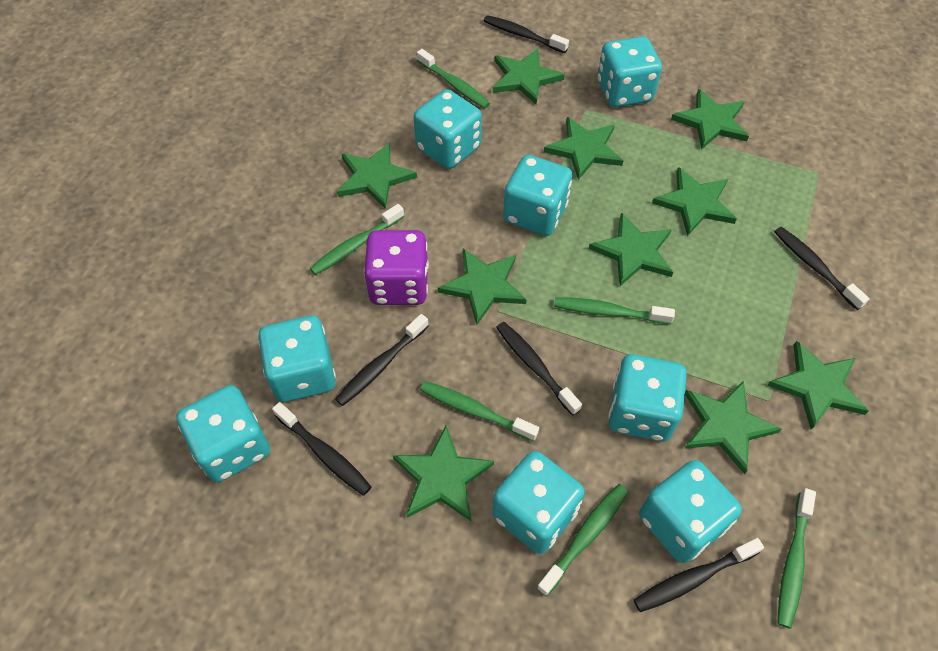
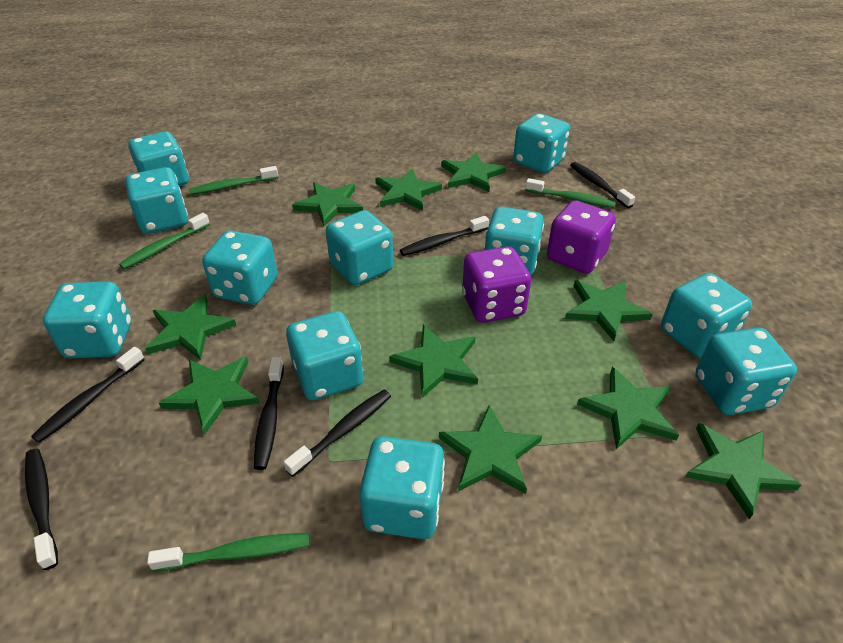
green toothbrush: 6 -> 4
purple dice: 1 -> 2
turquoise dice: 8 -> 11

